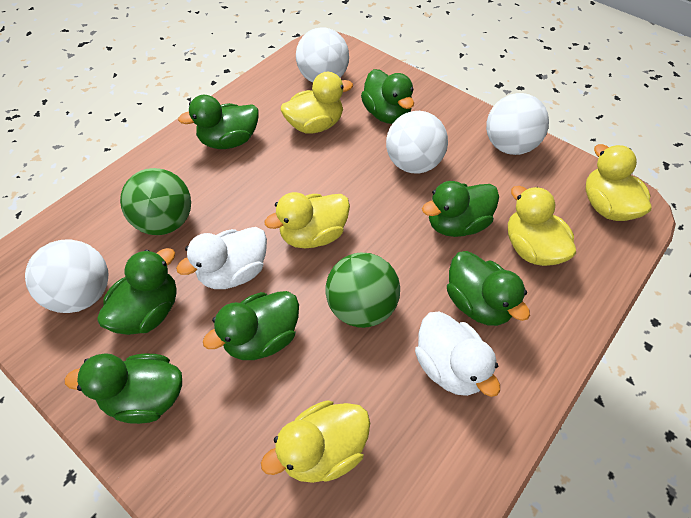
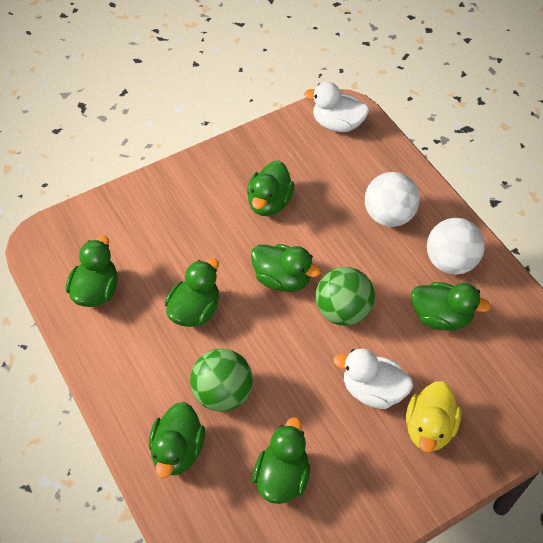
white ball: 4 -> 2
yellow duck: 5 -> 1

